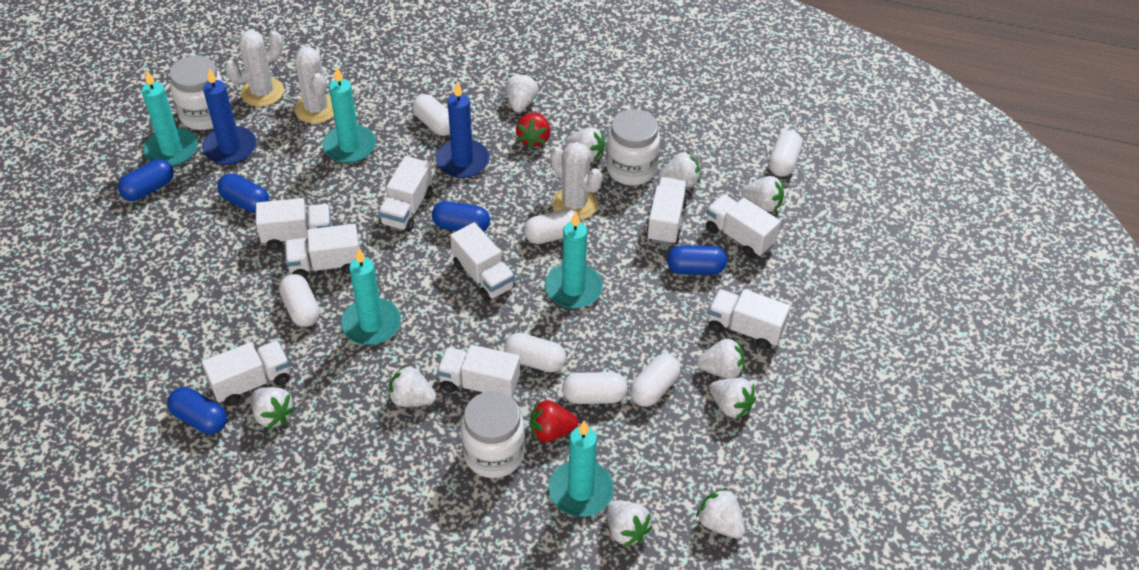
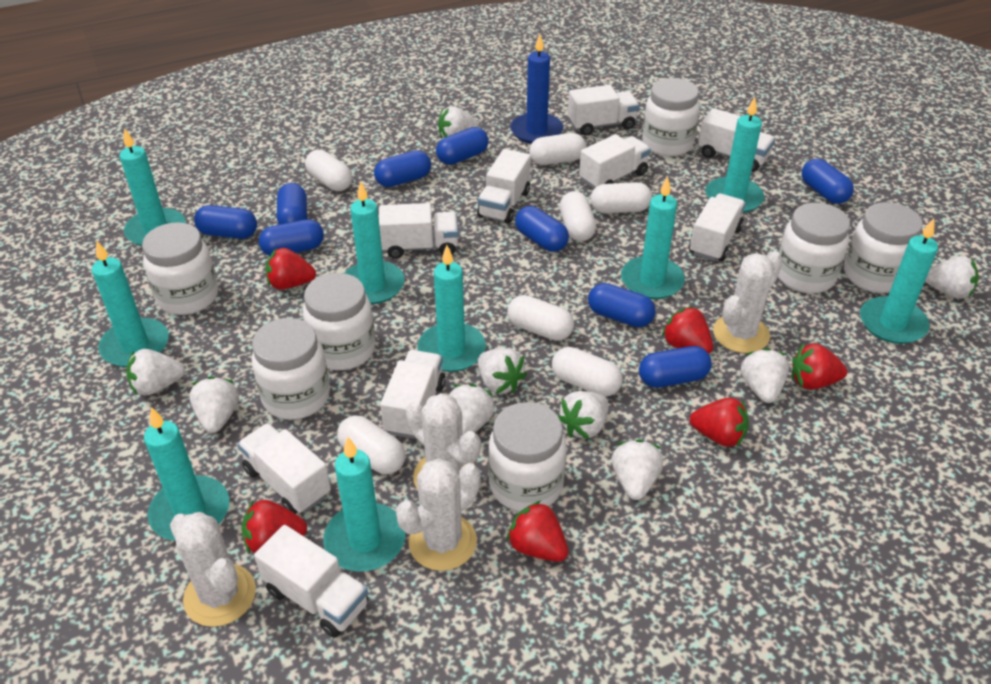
blue candle: 2 -> 1
blue capsule: 5 -> 9
red strawberry: 2 -> 6
turquoise candle: 5 -> 9
white cactus: 3 -> 4
white jar: 3 -> 7
white strawberry: 10 -> 9

